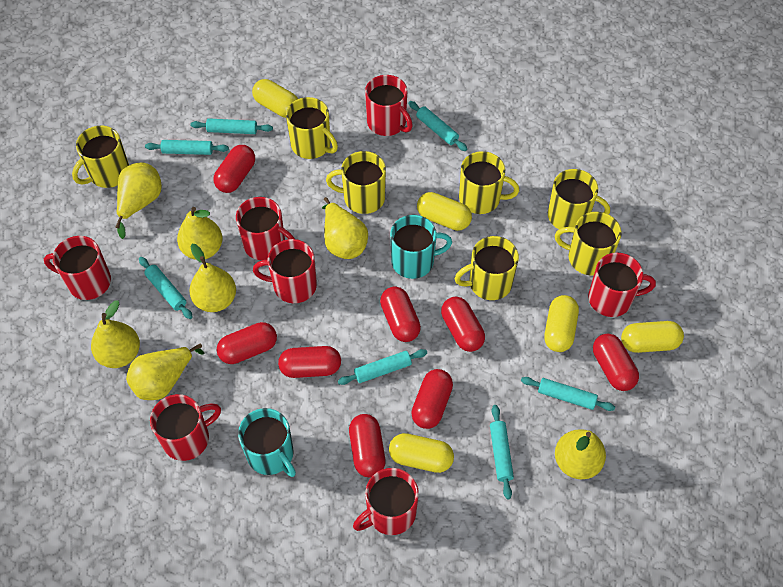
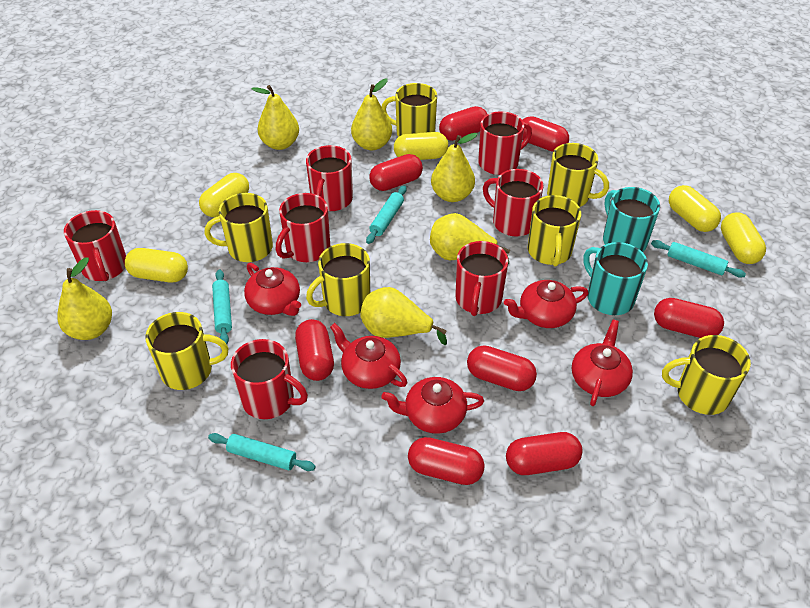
red teapot: 0 -> 5
turquoise rolling pin: 7 -> 4
yellow pear: 7 -> 6

